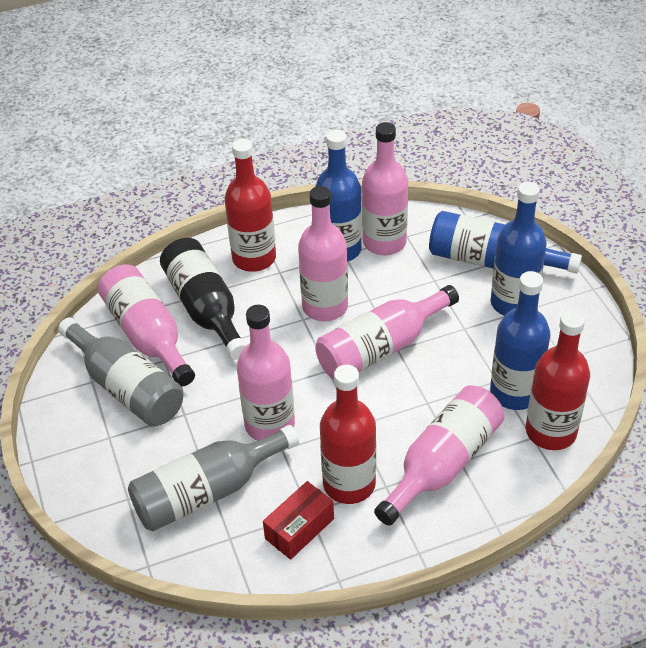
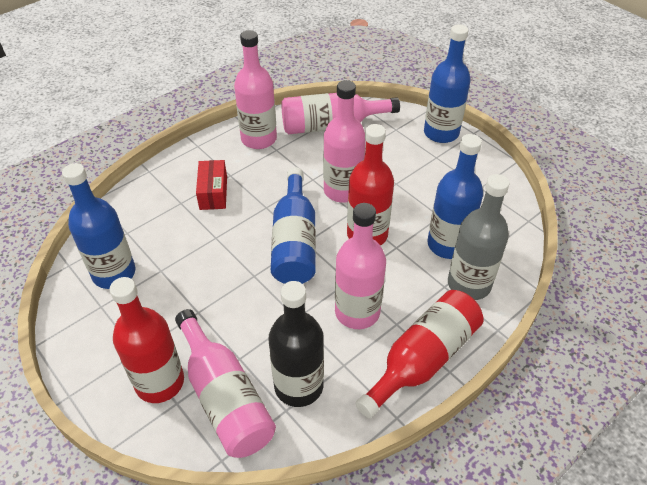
grey bottle: 2 -> 1
pink bottle: 6 -> 5

